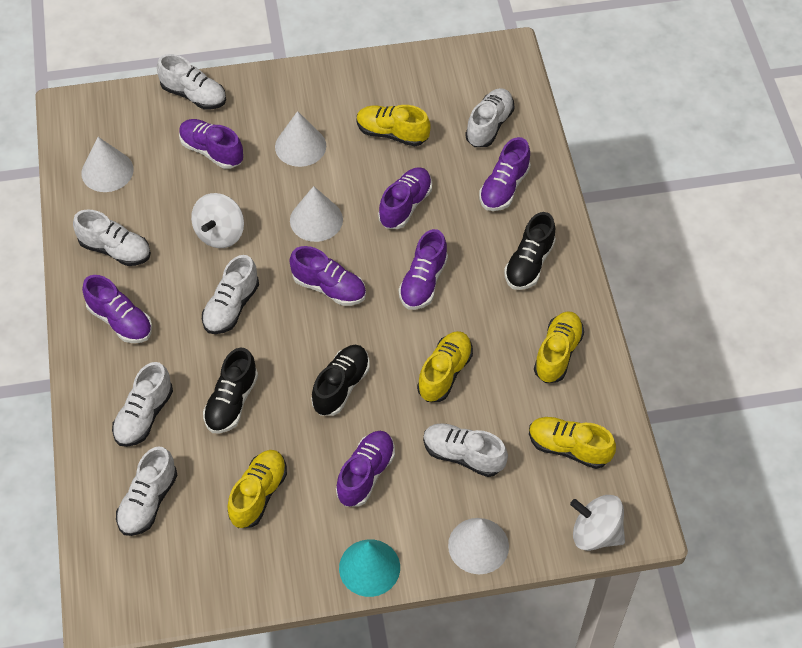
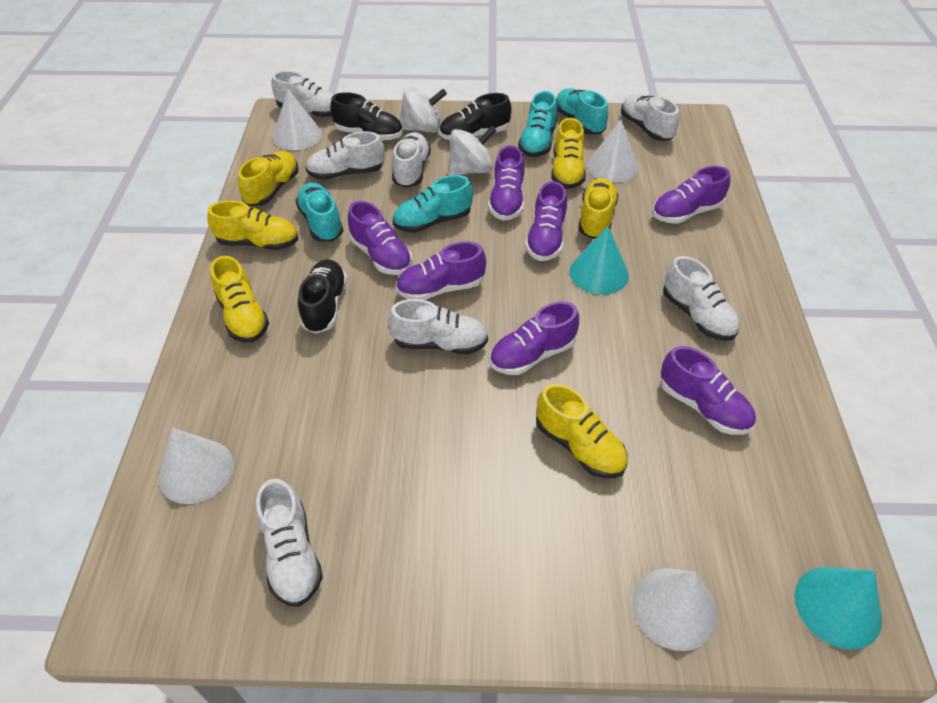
turquoise cone: 1 -> 2
turquoise shoe: 0 -> 4
yellow shoe: 5 -> 6

